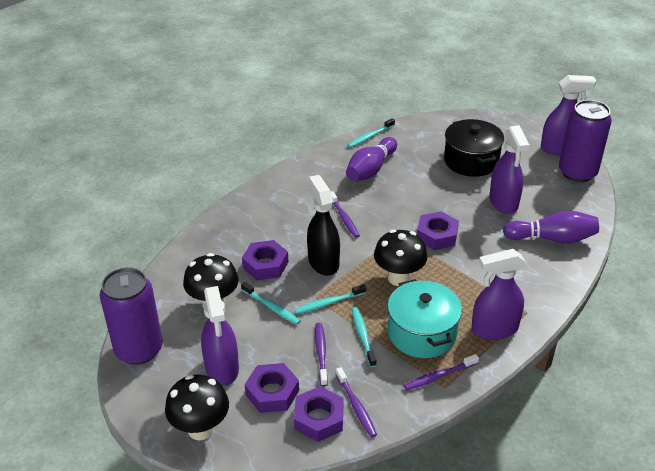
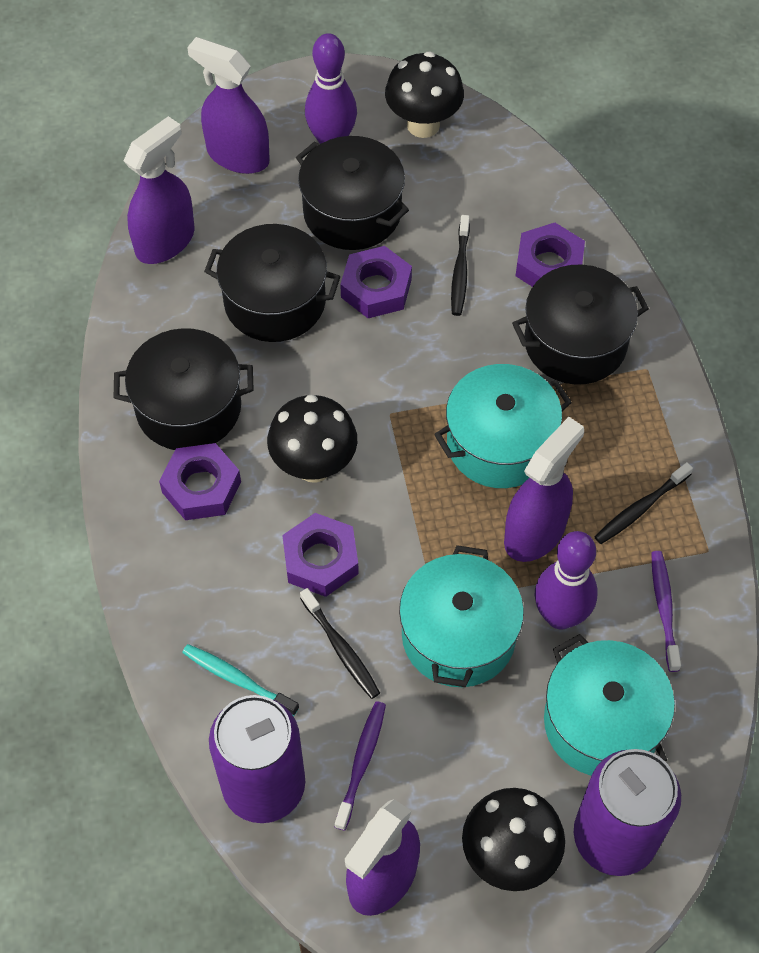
black pot: 1 -> 4
black spray bottle: 1 -> 0
black toothbrush: 0 -> 3
purple toothbrush: 4 -> 2
turquoise pot: 1 -> 3
turquoise toothbrush: 4 -> 1

